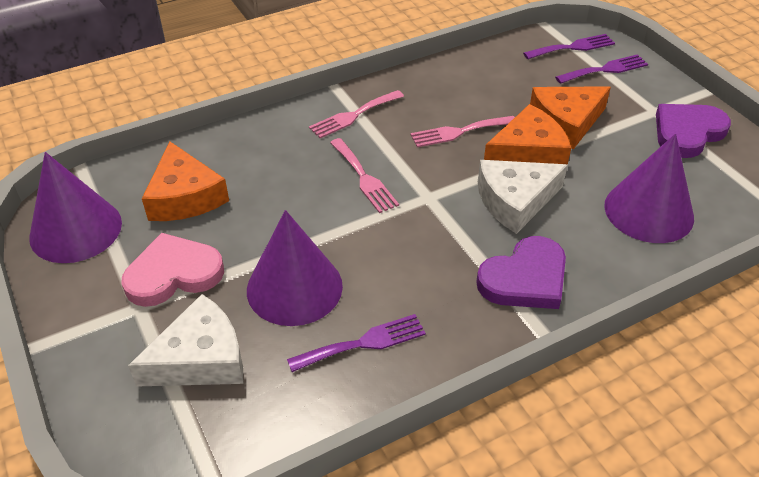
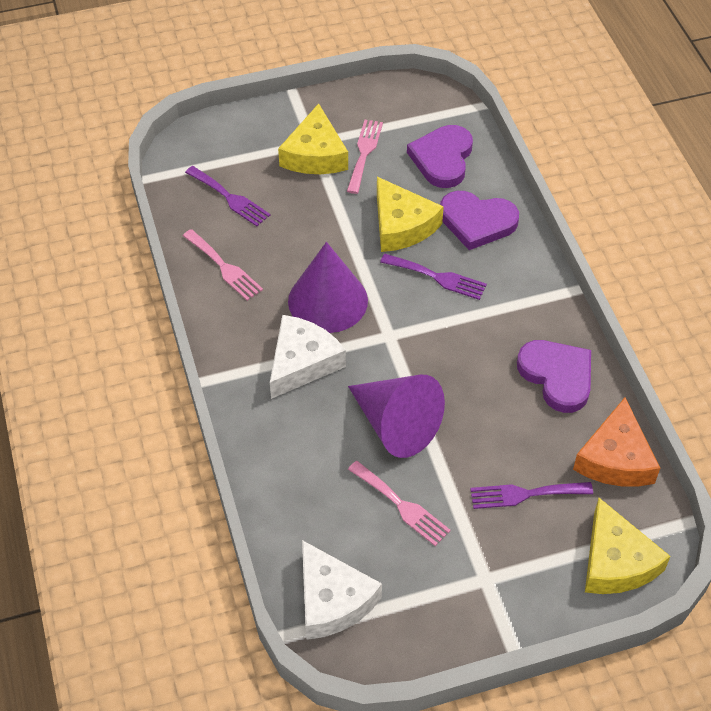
orange cheese: 3 -> 1
pink heart: 1 -> 0
purple cone: 3 -> 2
purple heart: 2 -> 3
yellow cheese: 0 -> 3

